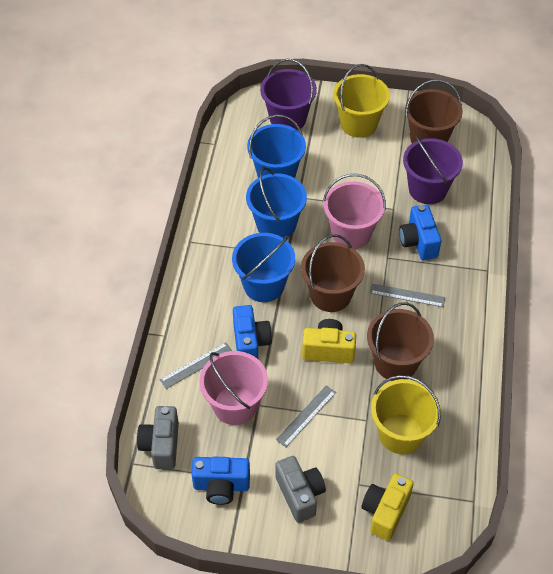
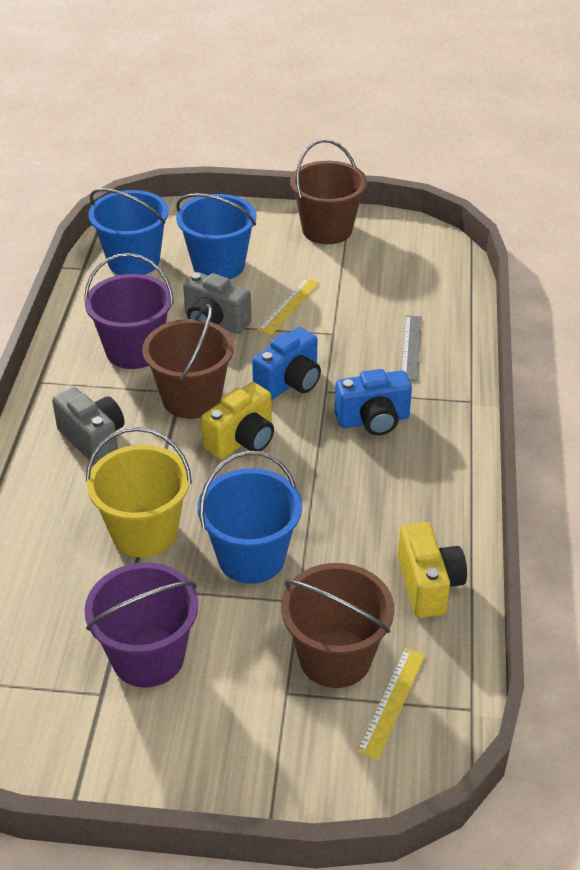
blue camera: 3 -> 2
grey ruler: 3 -> 1
pink bucket: 2 -> 0
yellow bucket: 2 -> 1
yellow ruler: 0 -> 2

